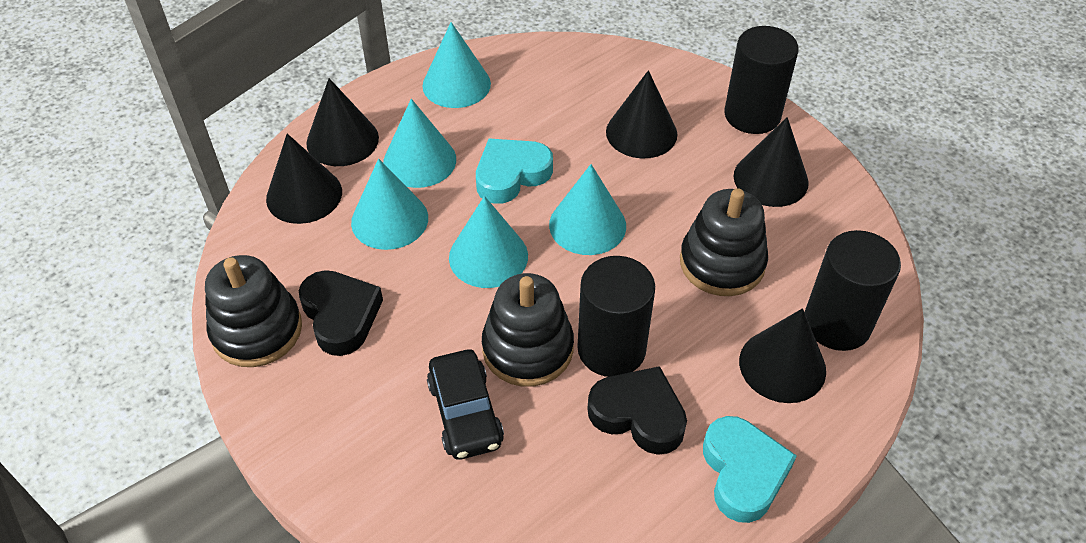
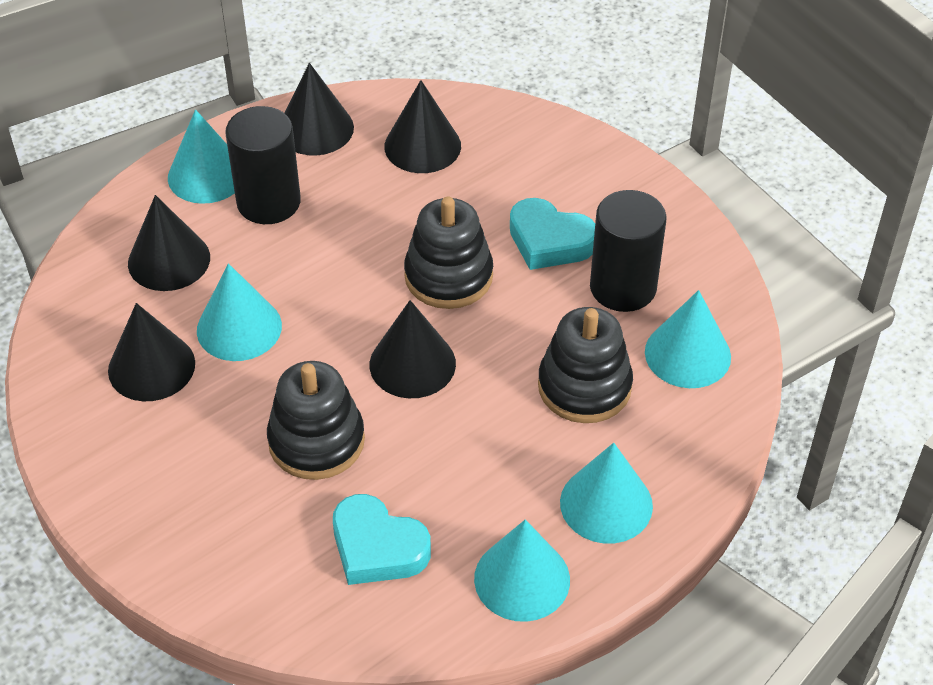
black car: 1 -> 0
black cylinder: 3 -> 2
black heart: 2 -> 0

